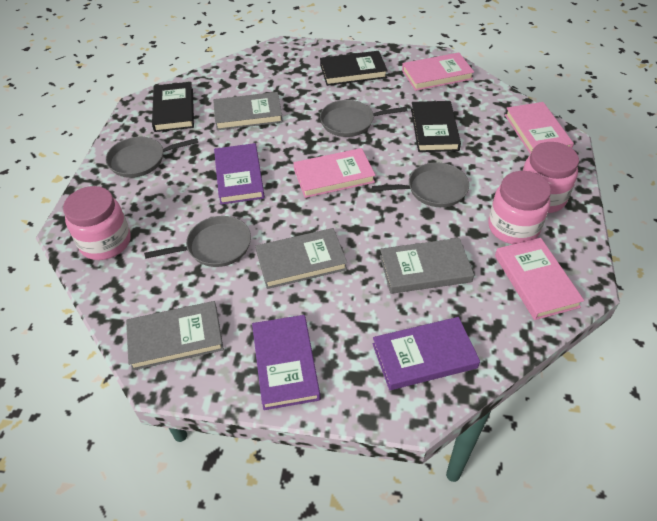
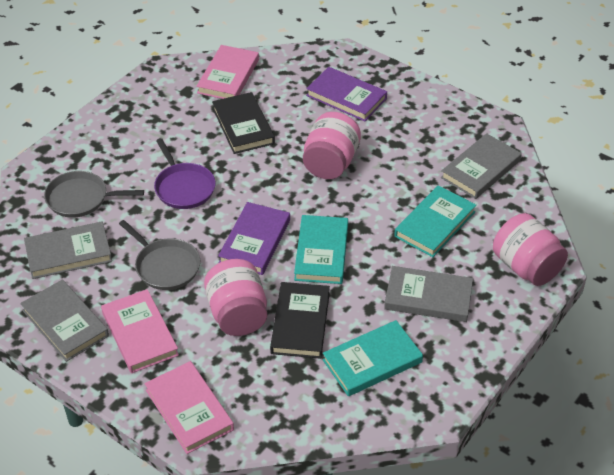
black book: 3 -> 2
grey pan: 4 -> 2
pink book: 4 -> 3
purple book: 3 -> 2
purple pan: 0 -> 1
turquoise book: 0 -> 3

